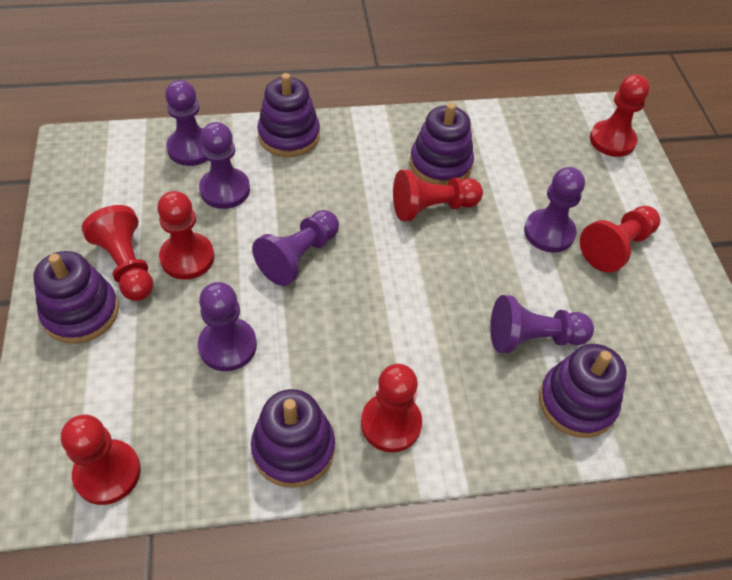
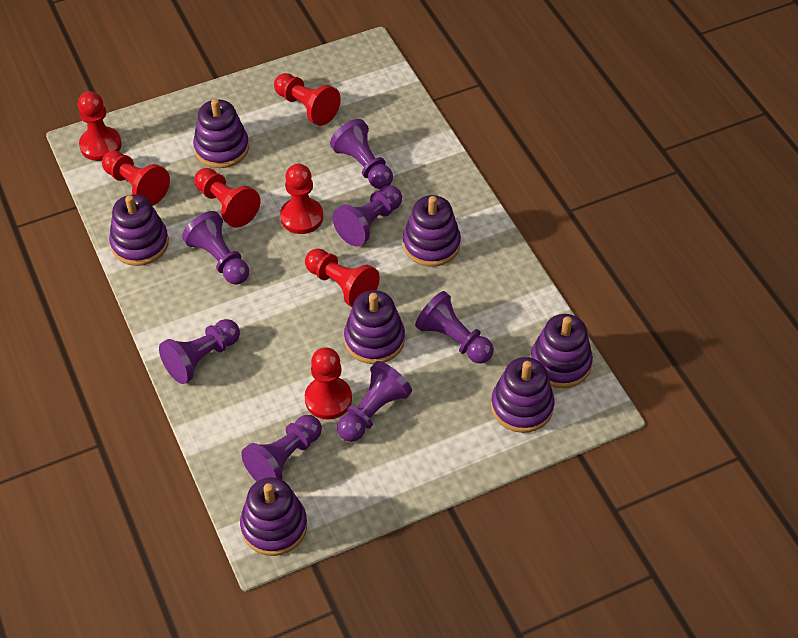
purple pawn: 6 -> 7
purple stacking toy: 5 -> 7

